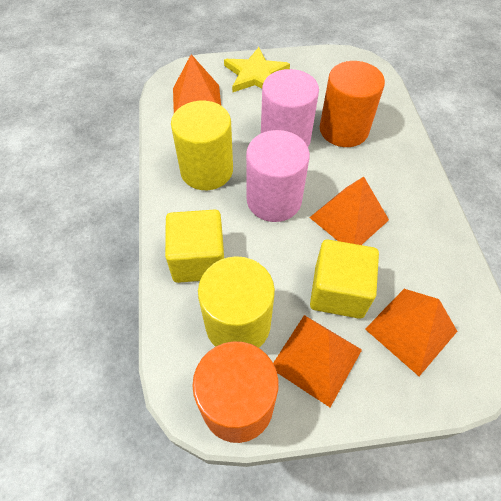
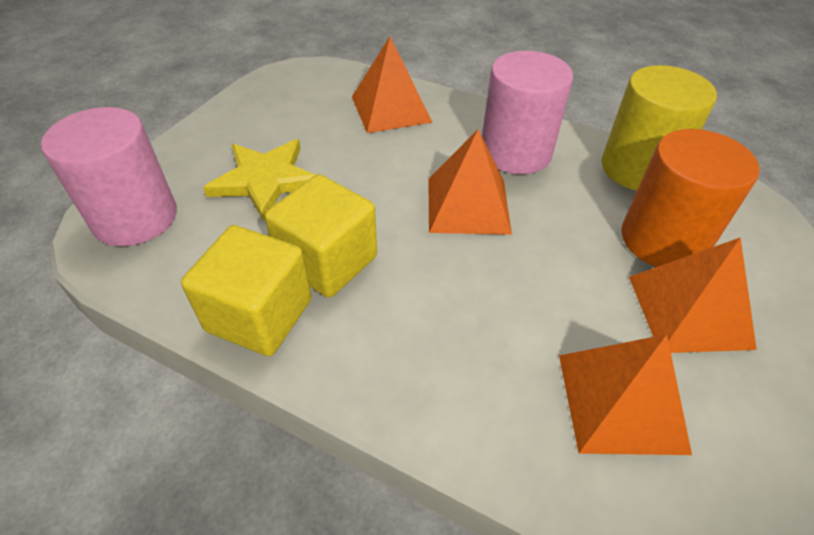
orange cylinder: 2 -> 1
yellow cylinder: 2 -> 1

